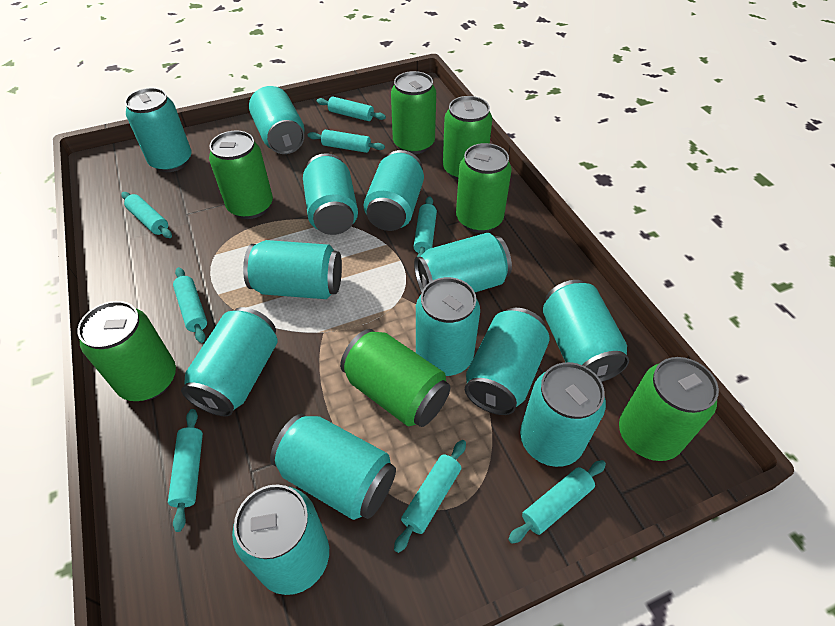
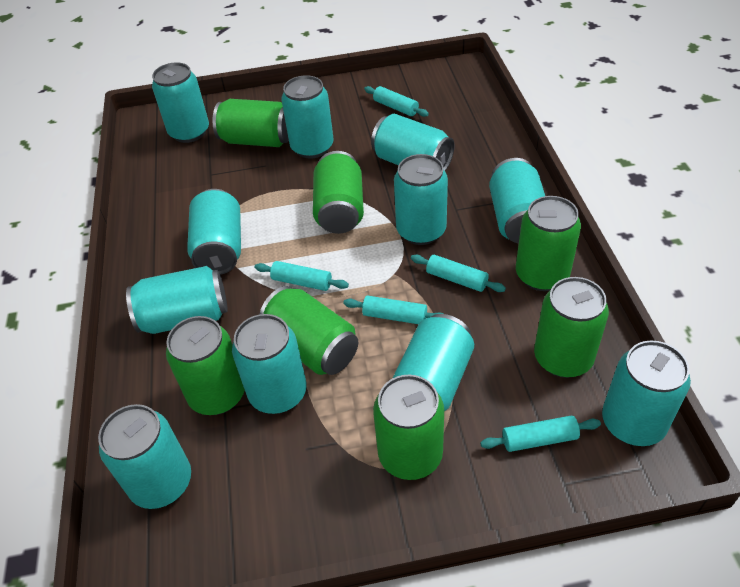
turquoise can: 13 -> 11
turquoise rolling pin: 8 -> 5

